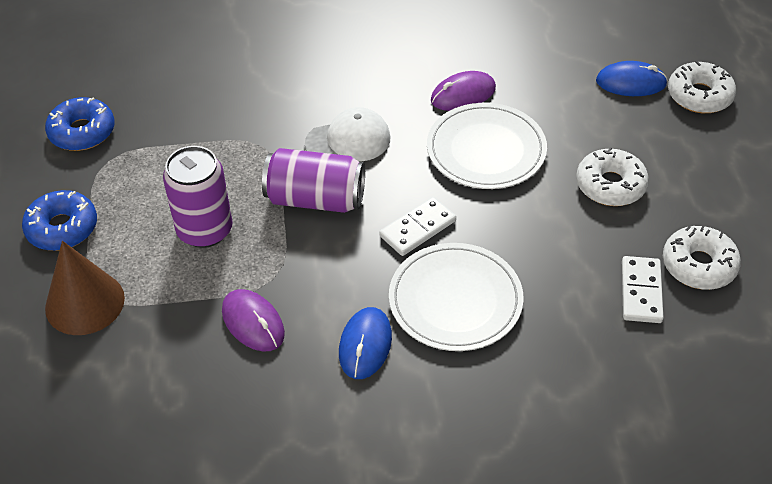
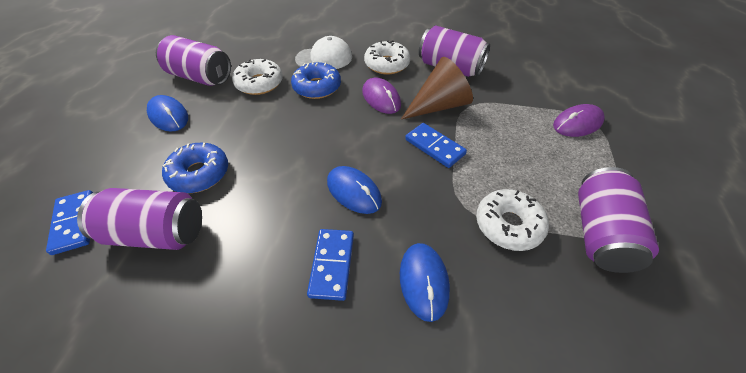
blue domino: 0 -> 3
blue mouse: 2 -> 3
purple can: 2 -> 4
white domino: 2 -> 0
white plate: 2 -> 0

